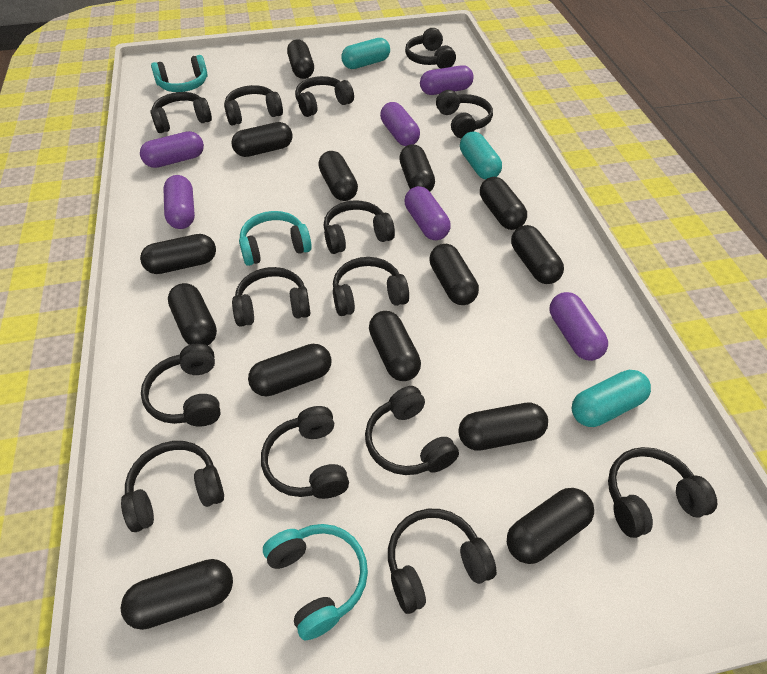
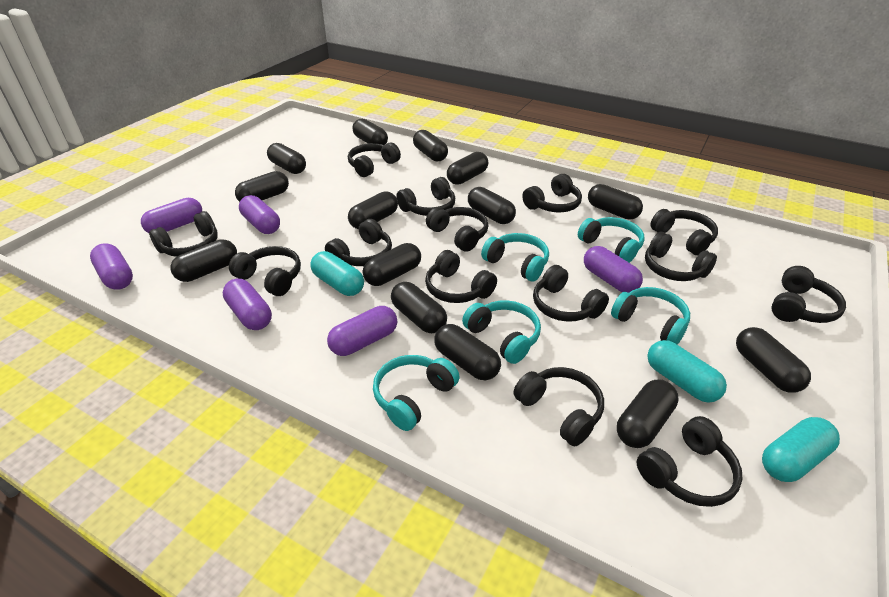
turquoise headphones: 3 -> 5

